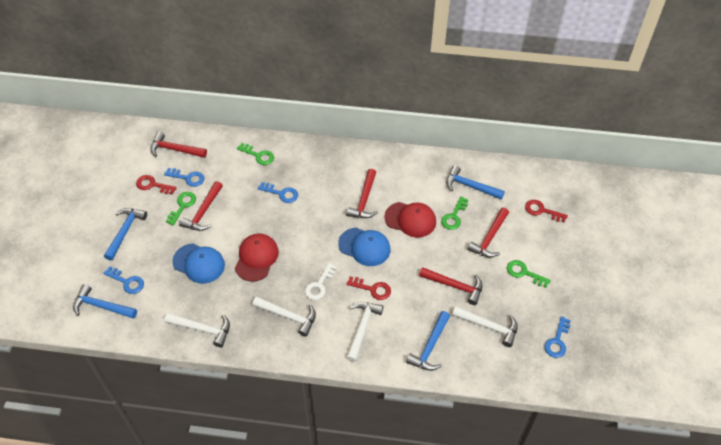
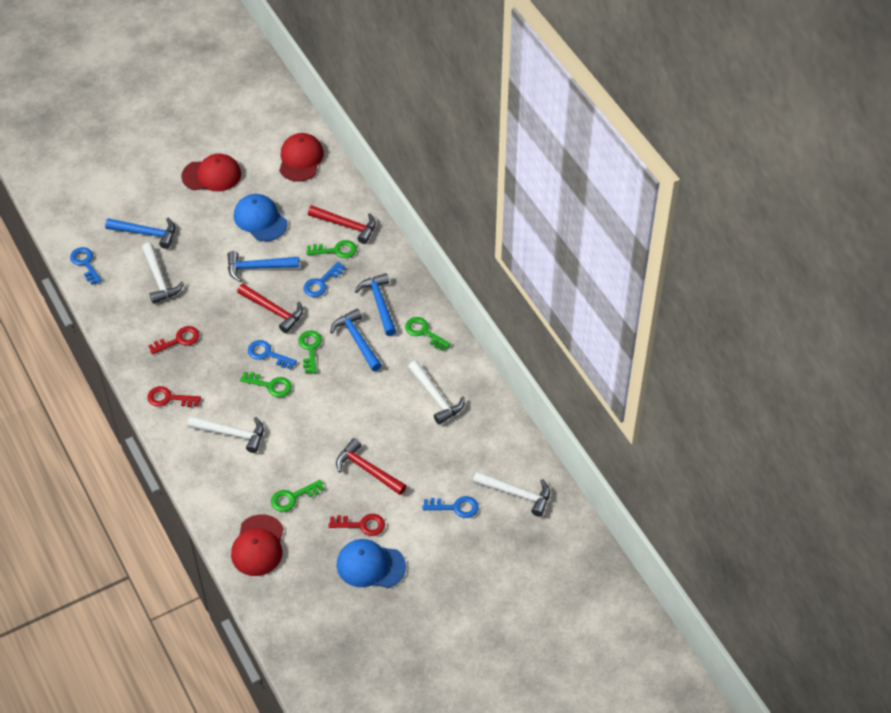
green key: 4 -> 5
red cap: 2 -> 3
red hammer: 5 -> 3
white key: 1 -> 0

